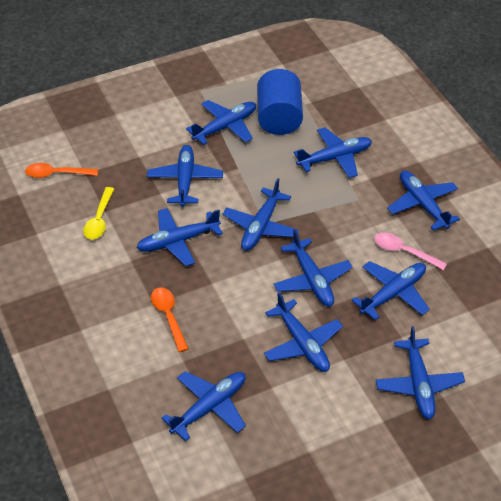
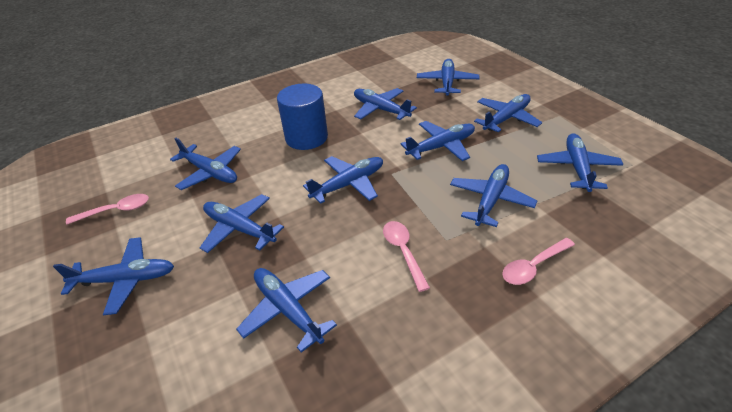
orange spoon: 2 -> 0
pink spoon: 1 -> 3
yellow spoon: 1 -> 0

